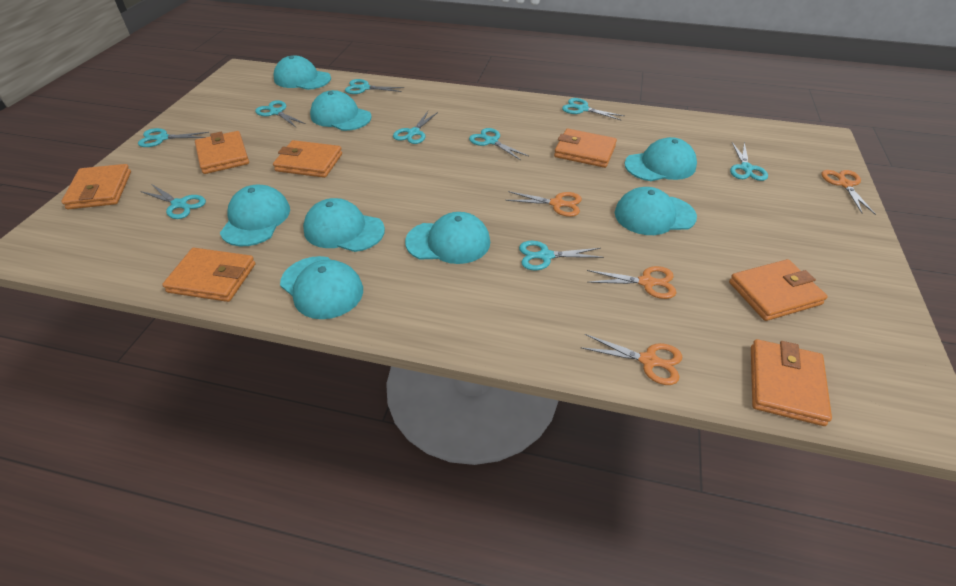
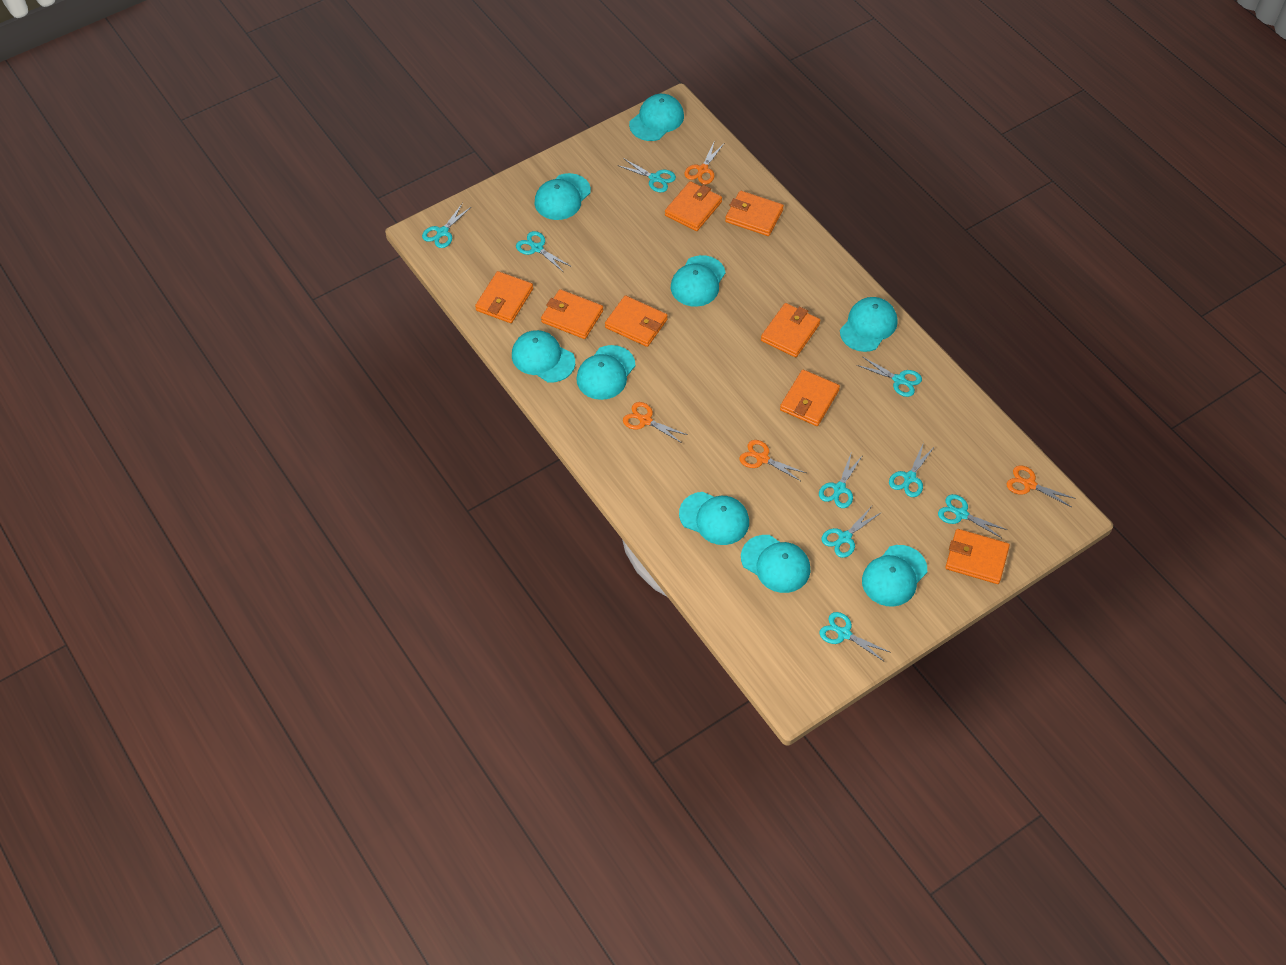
orange wallet: 7 -> 8
turquoise cap: 8 -> 9

